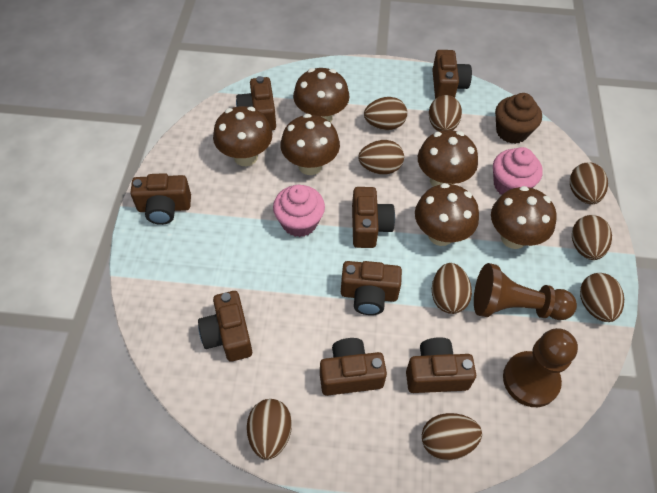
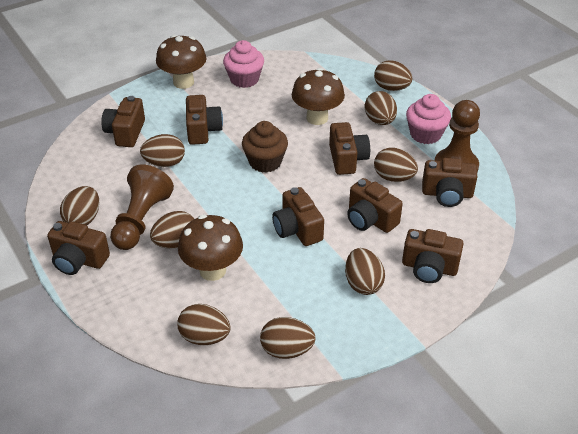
brown mushroom: 6 -> 3

